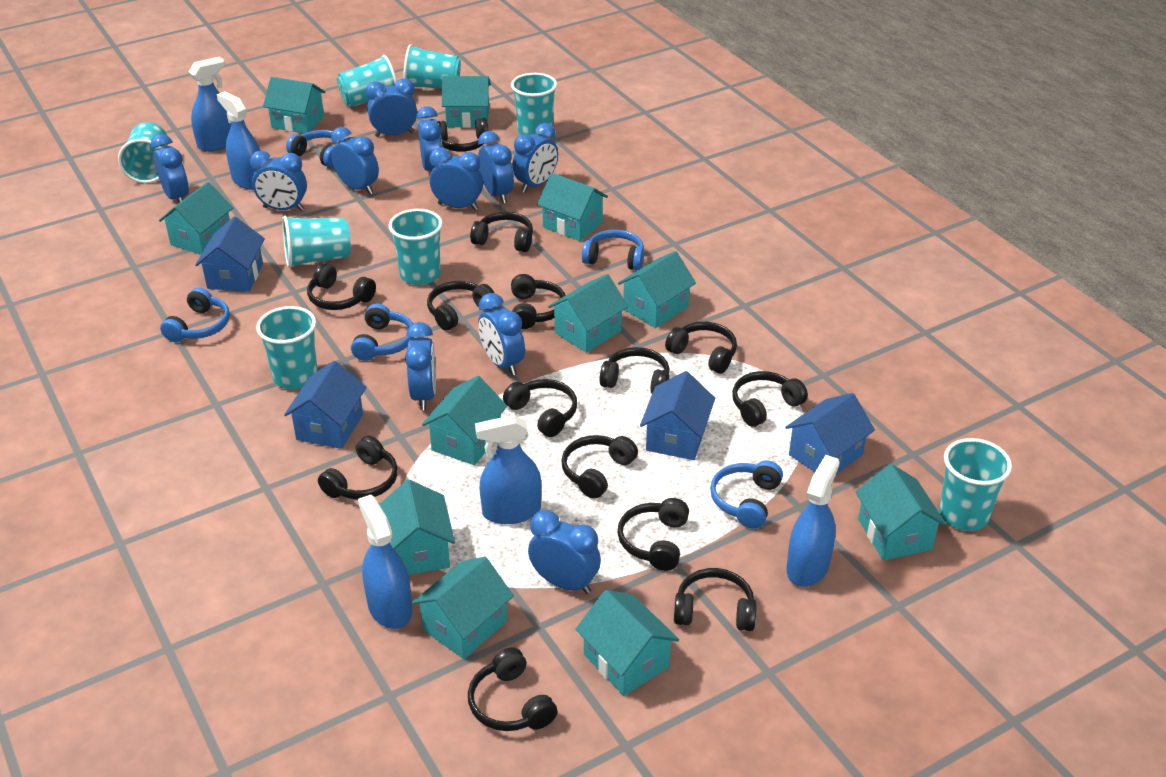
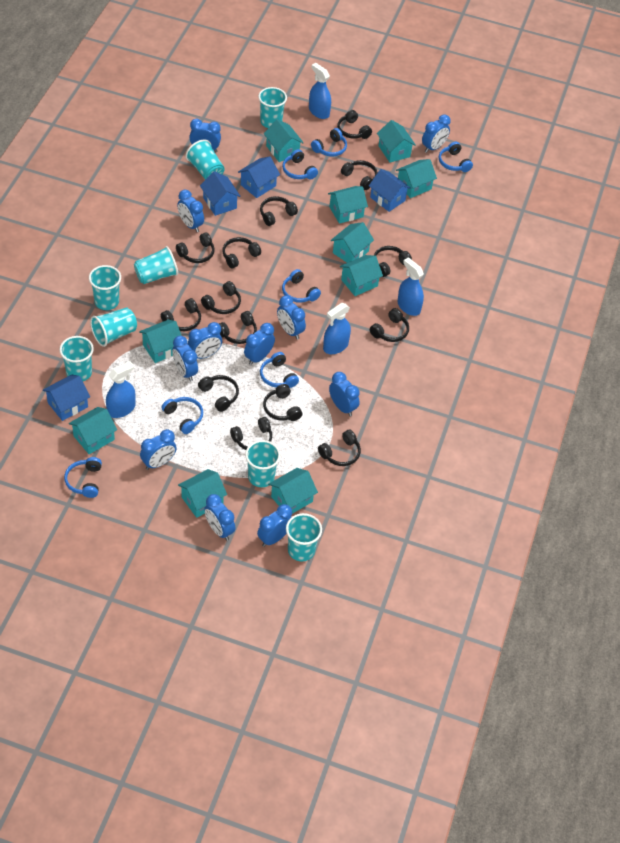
blue headphones: 5 -> 7
blue spray bottle: 5 -> 4
turquoise house: 11 -> 10

